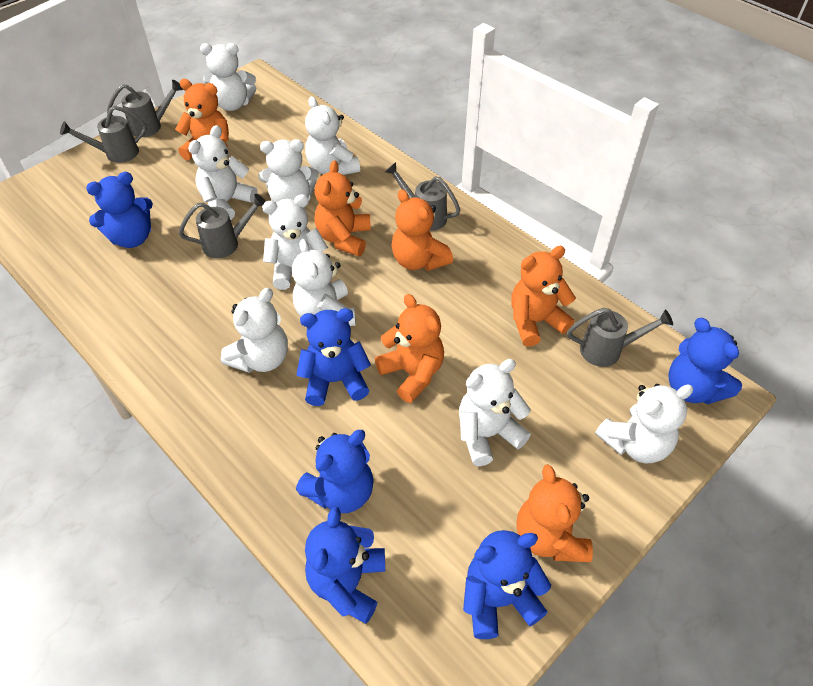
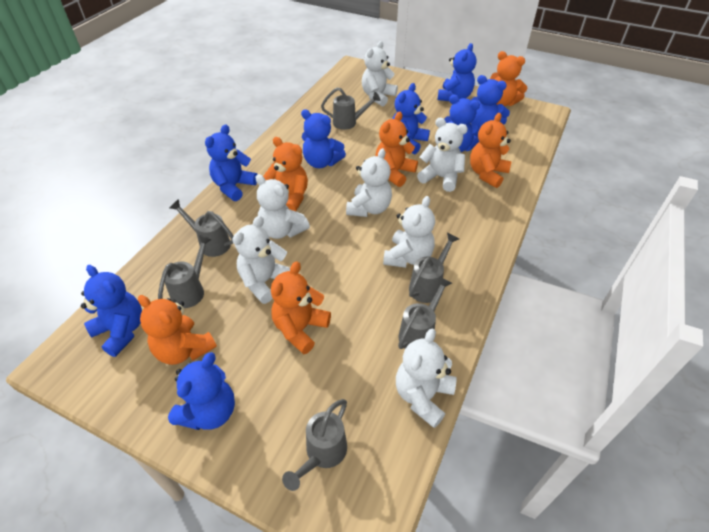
blue teddy bear: 6 -> 8
grey watering can: 5 -> 6
white teddy bear: 9 -> 7

